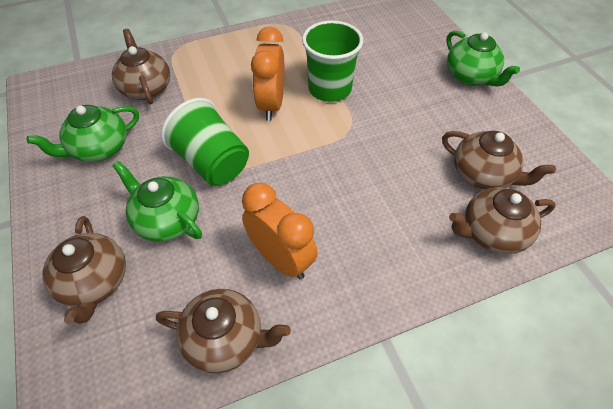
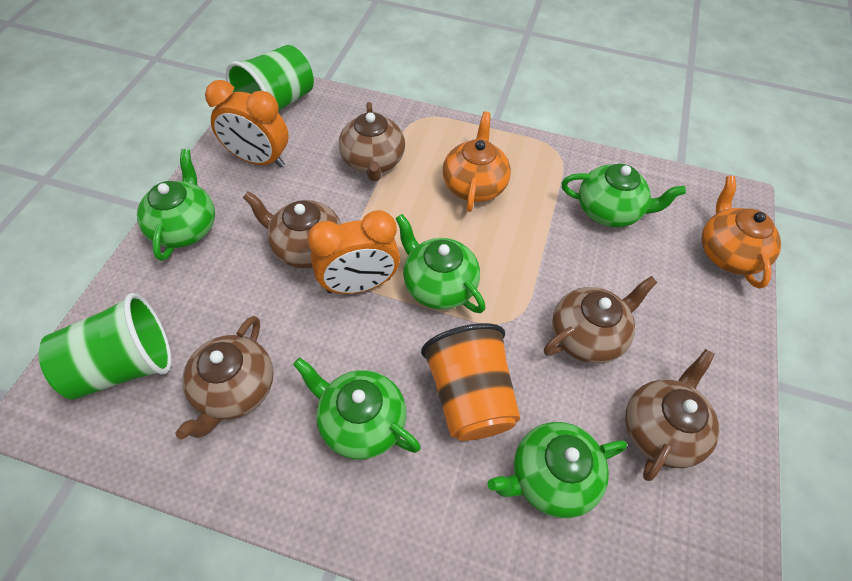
green teapot: 3 -> 5
orange cup: 0 -> 1
orange teapot: 0 -> 2

